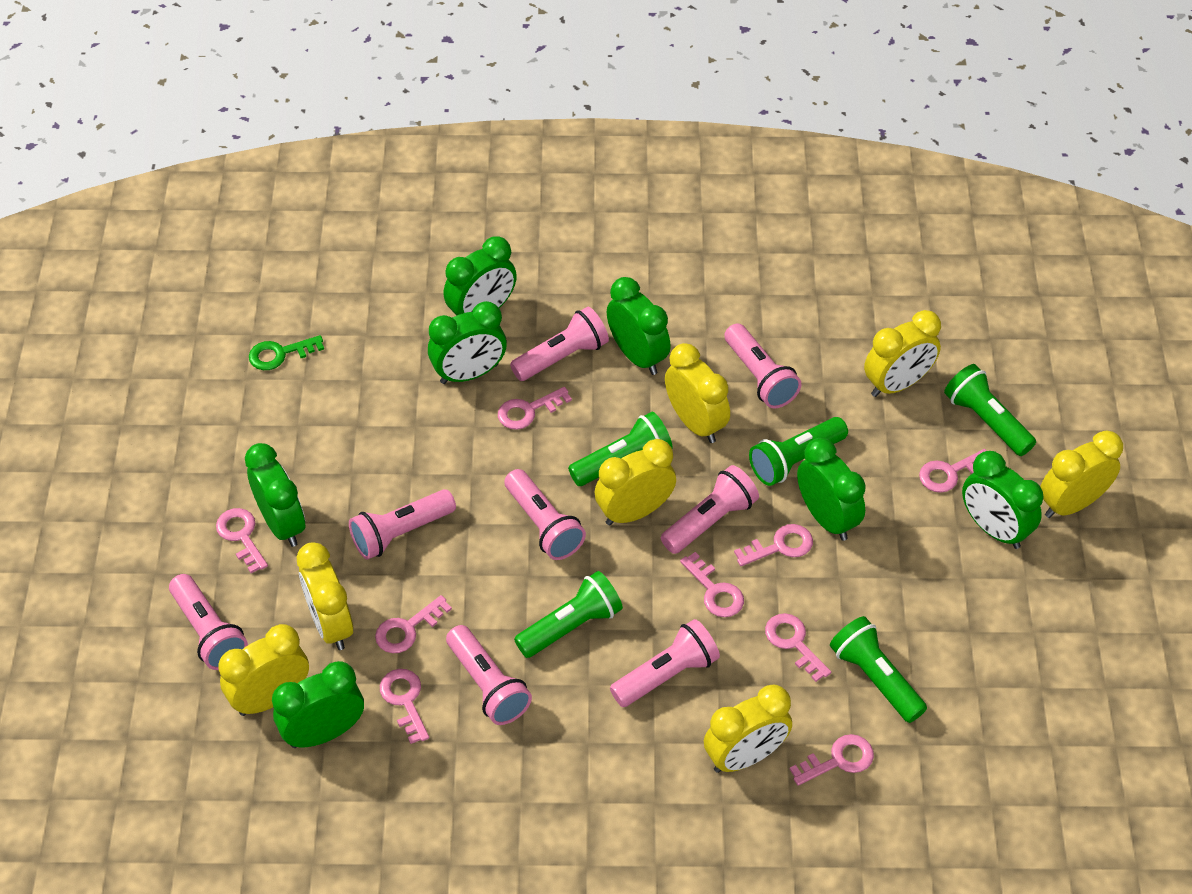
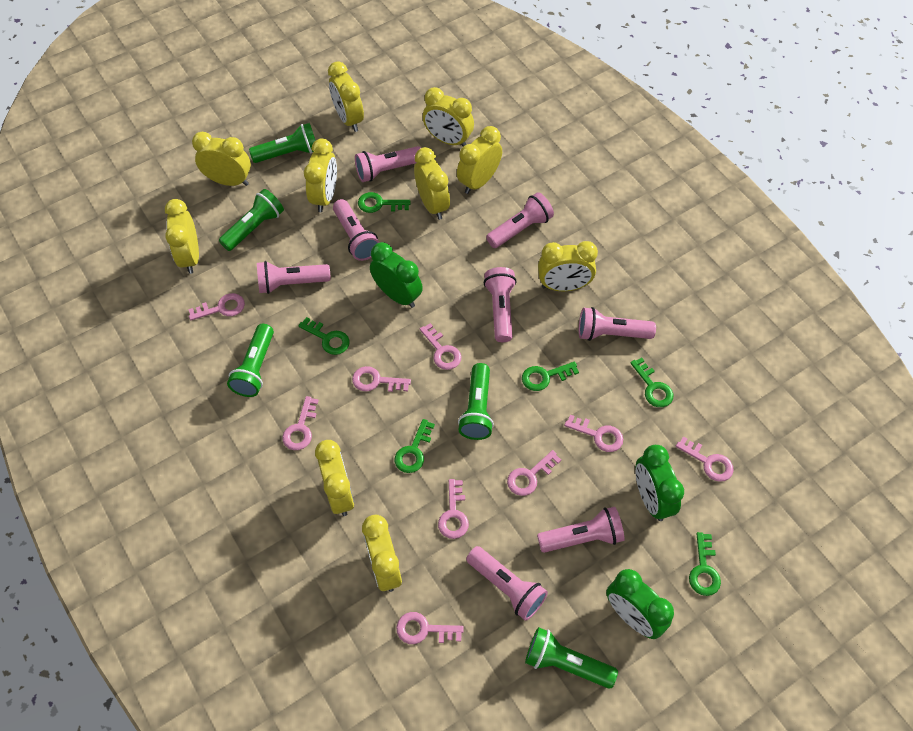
green clock: 7 -> 3
green key: 1 -> 6
yellow clock: 7 -> 10

